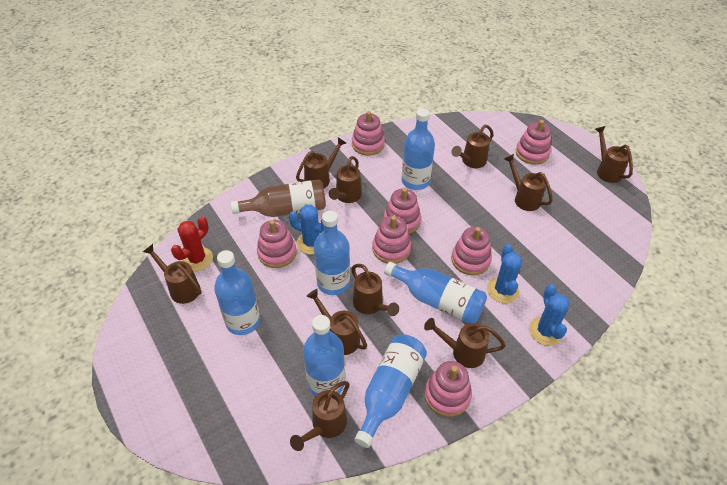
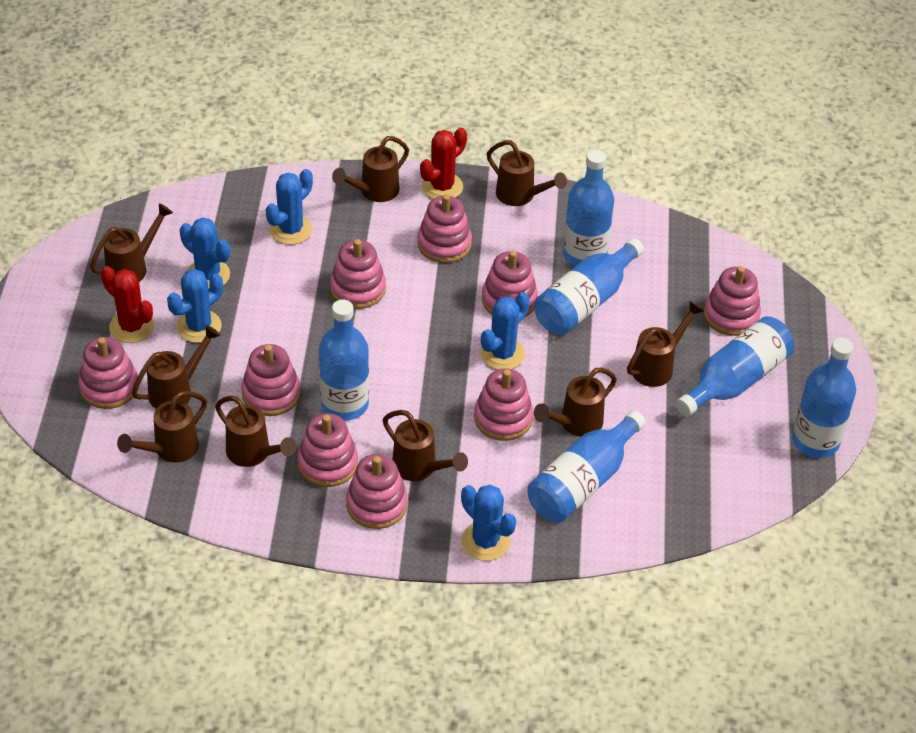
blue cactus: 3 -> 5
brown bottle: 1 -> 0
brown watering can: 10 -> 9
pink stacking toy: 7 -> 9
red cactus: 1 -> 2

